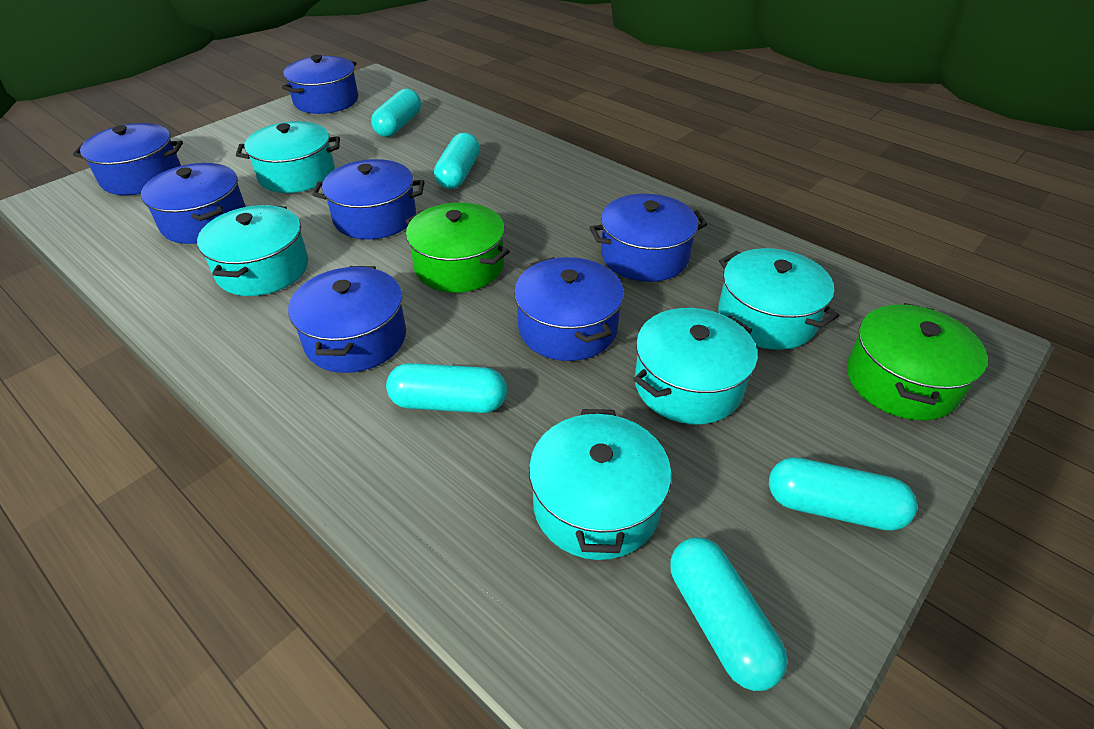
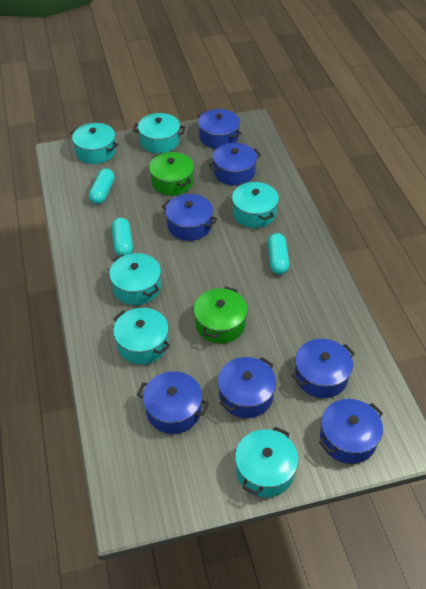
turquoise capsule: 5 -> 3
turquoise pot: 5 -> 6

